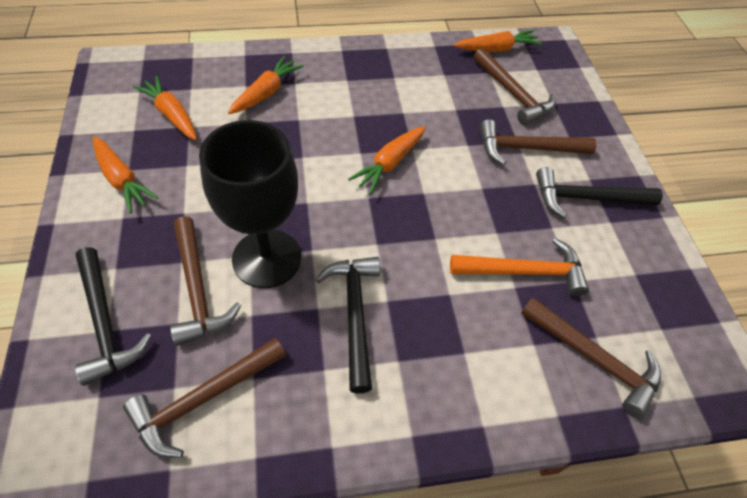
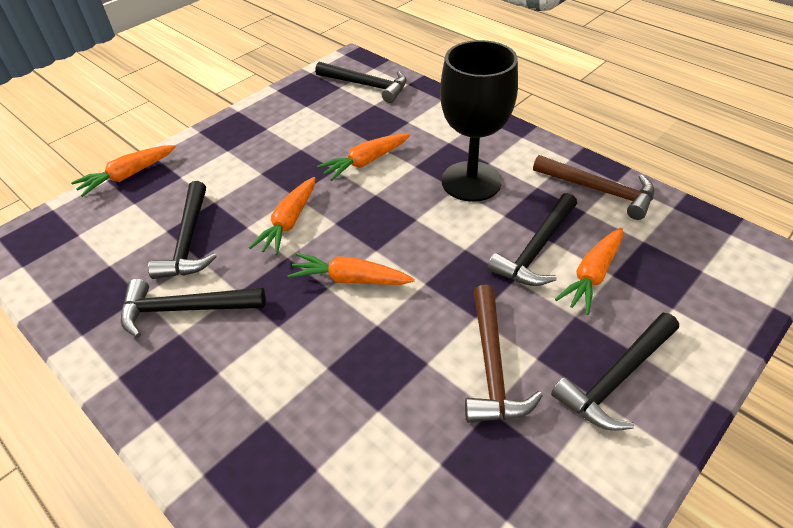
black hammer: 3 -> 5
brown hammer: 5 -> 2
orange hammer: 1 -> 0

